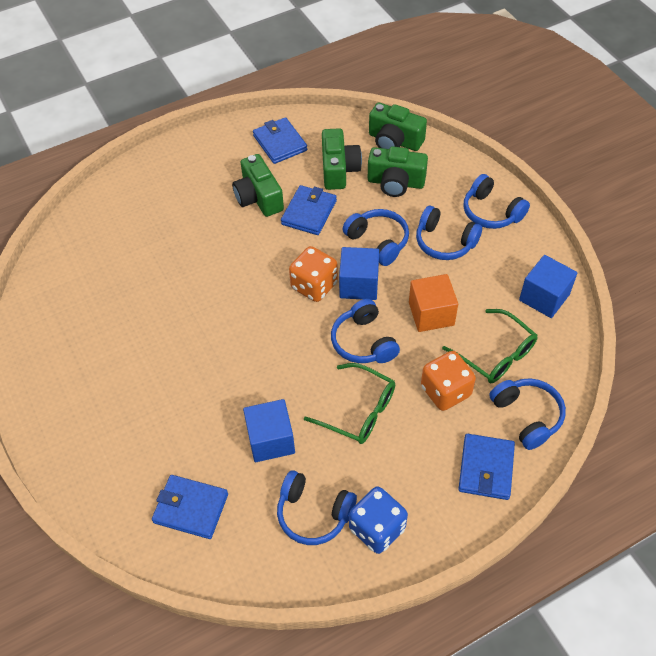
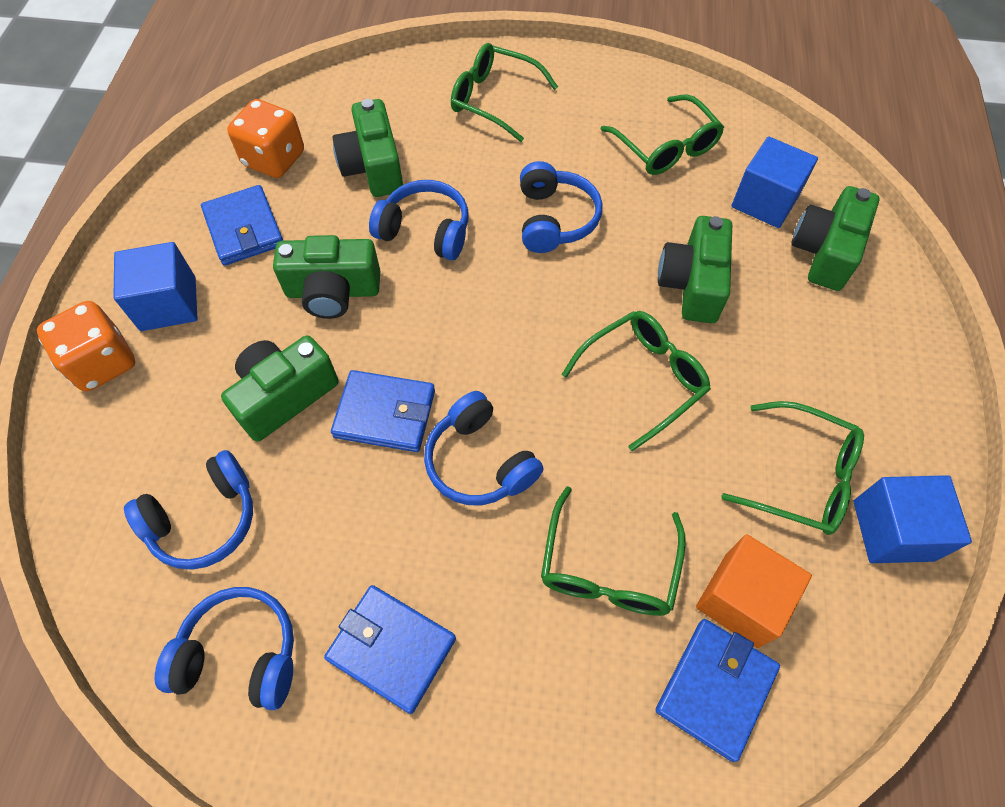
blue dice: 1 -> 0
blue headphones: 6 -> 5
green camera: 4 -> 5
green glasses: 2 -> 5

